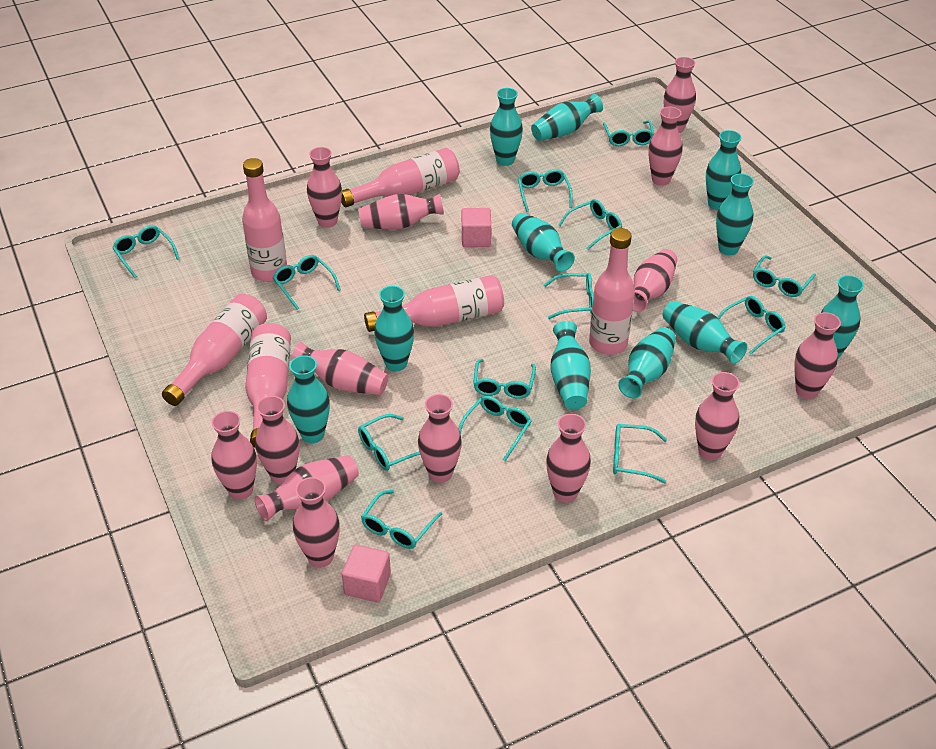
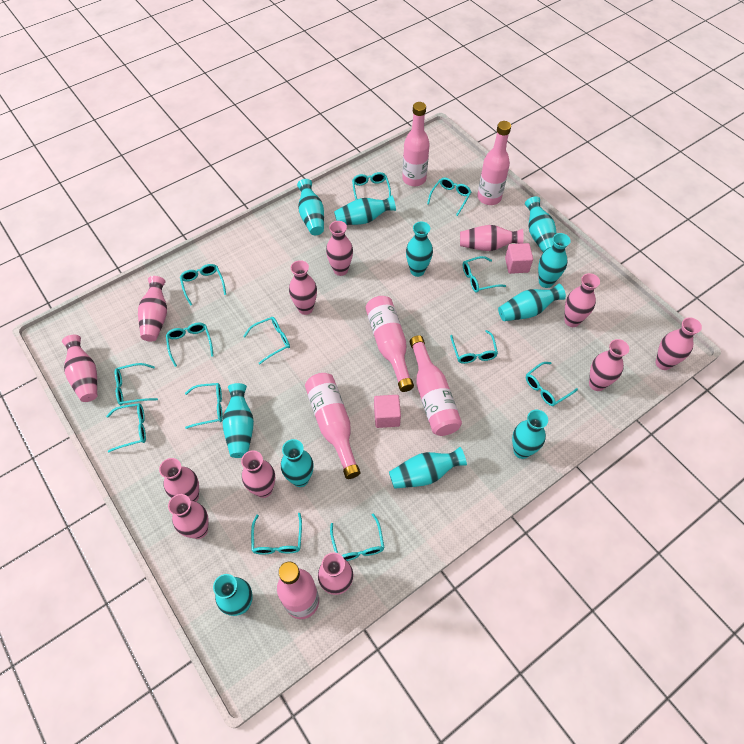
pink vase: 14 -> 12

